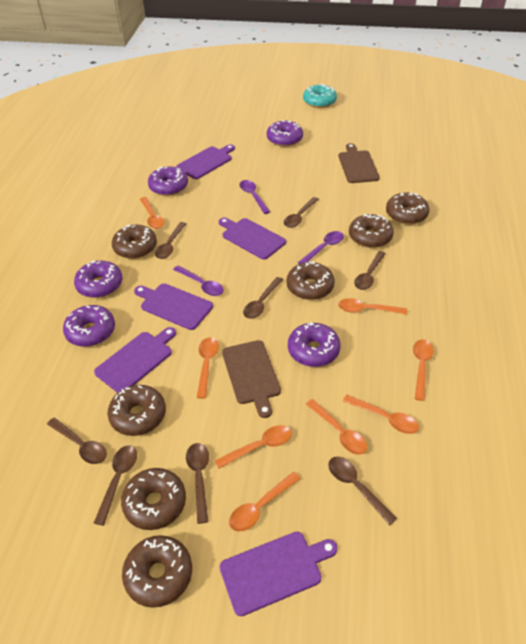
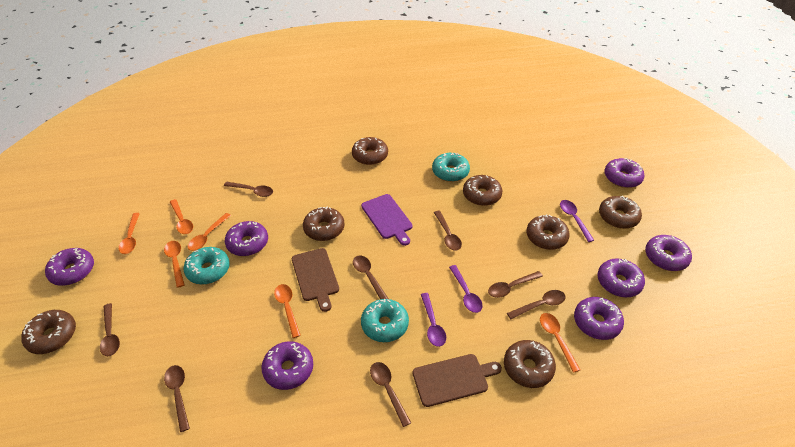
orange spoon: 8 -> 6
purple cutting board: 5 -> 1
purple donut: 5 -> 7
turquoise donut: 1 -> 3

